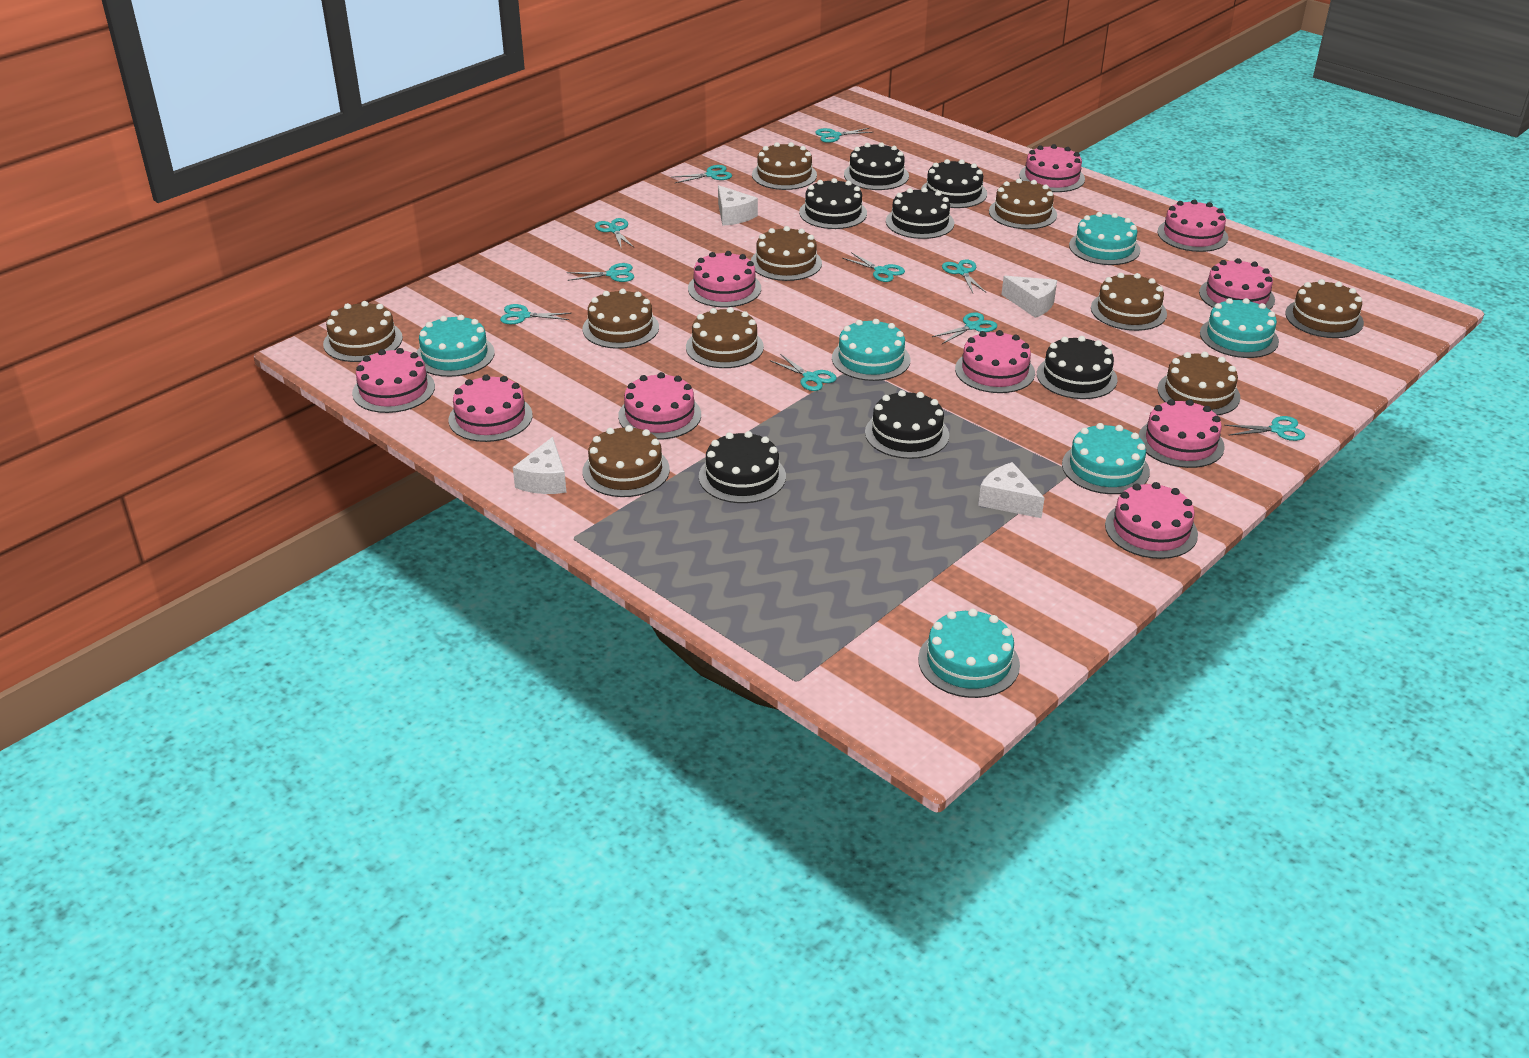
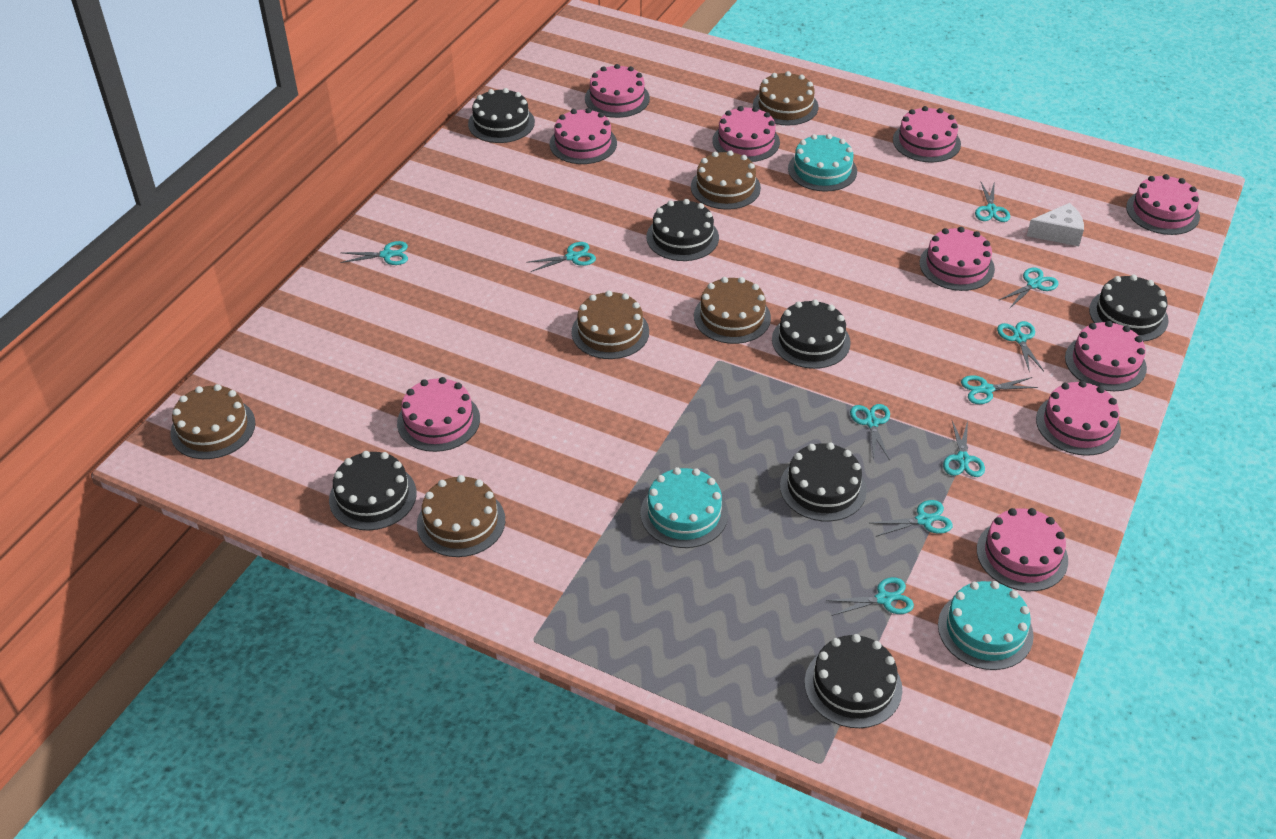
brown cake: 10 -> 6
turquoise cake: 6 -> 3
white cheese: 4 -> 1

